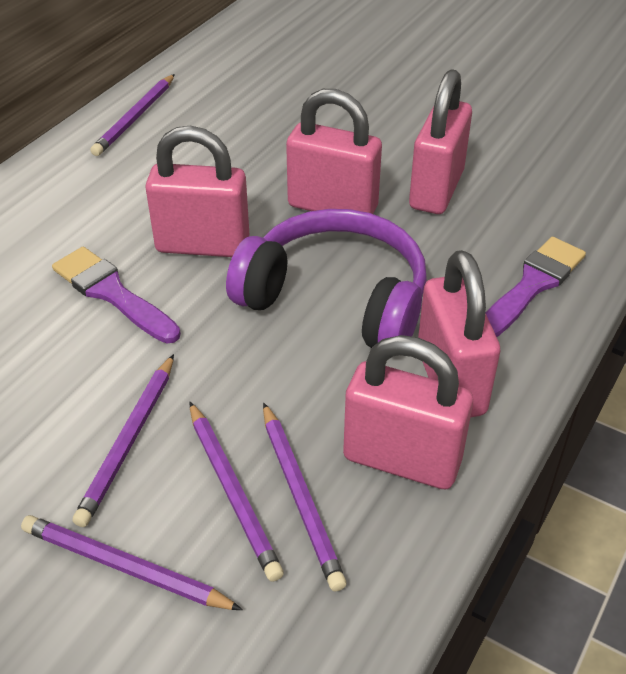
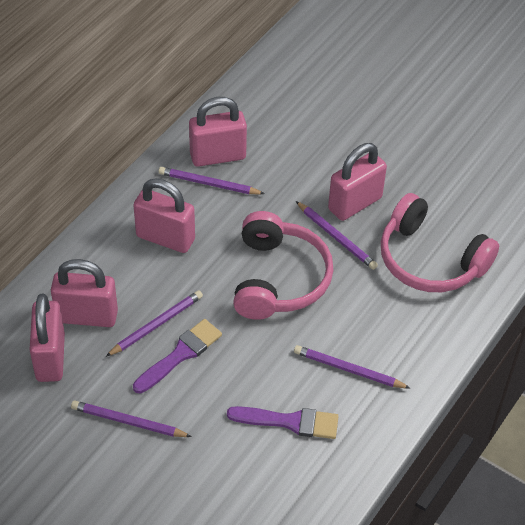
pink headphones: 0 -> 2
purple headphones: 1 -> 0

